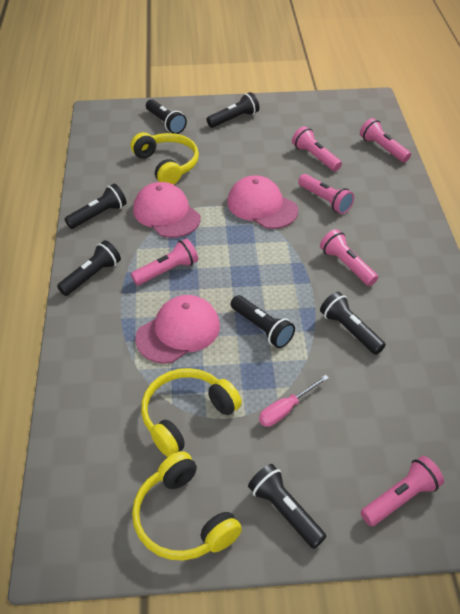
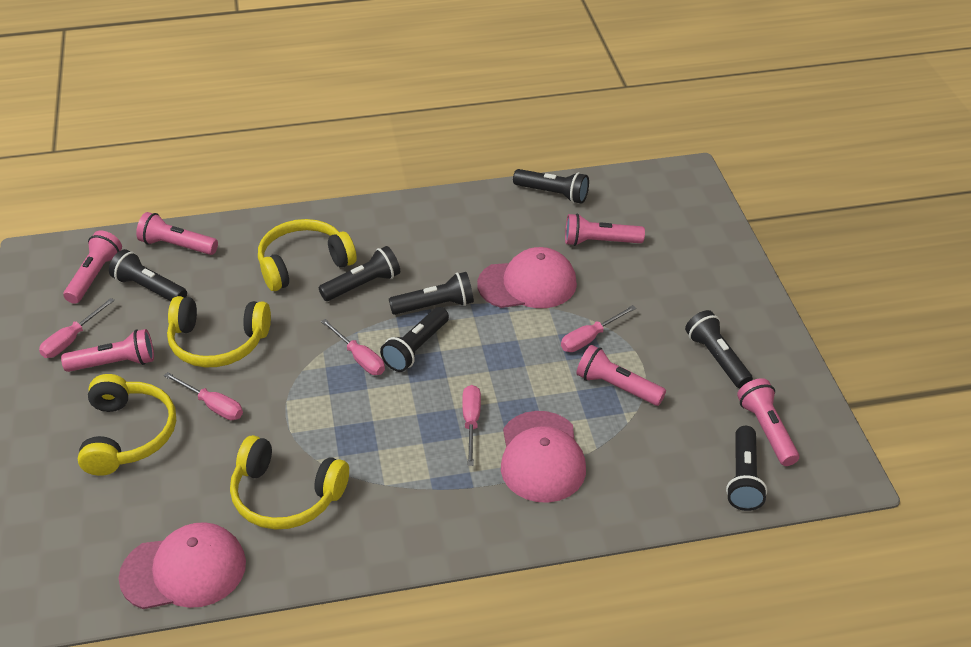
pink screwdriver: 1 -> 5
yellow headphones: 3 -> 4

